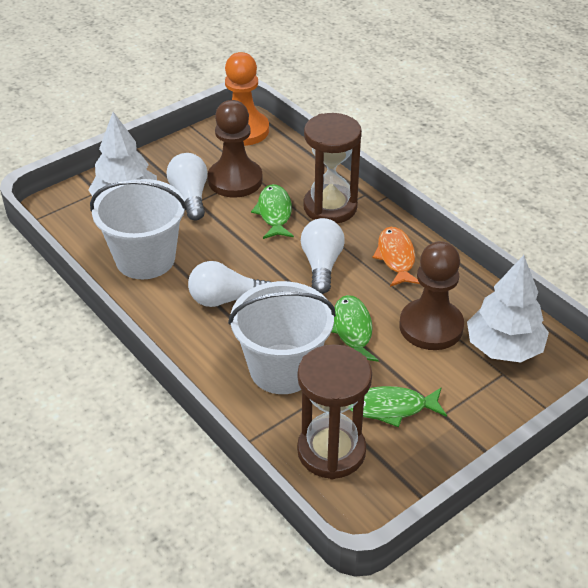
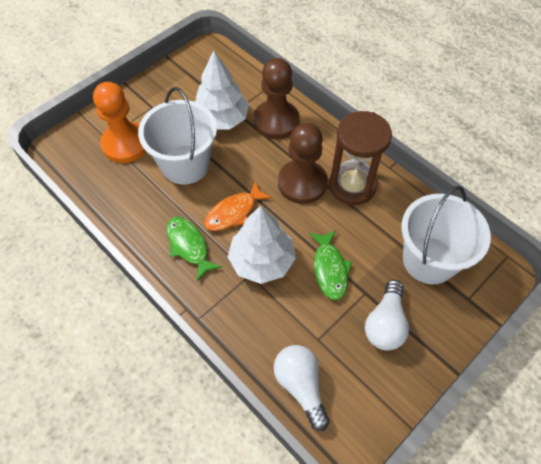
brown hourglass: 2 -> 1
green fish: 3 -> 2
white light bulb: 3 -> 2

